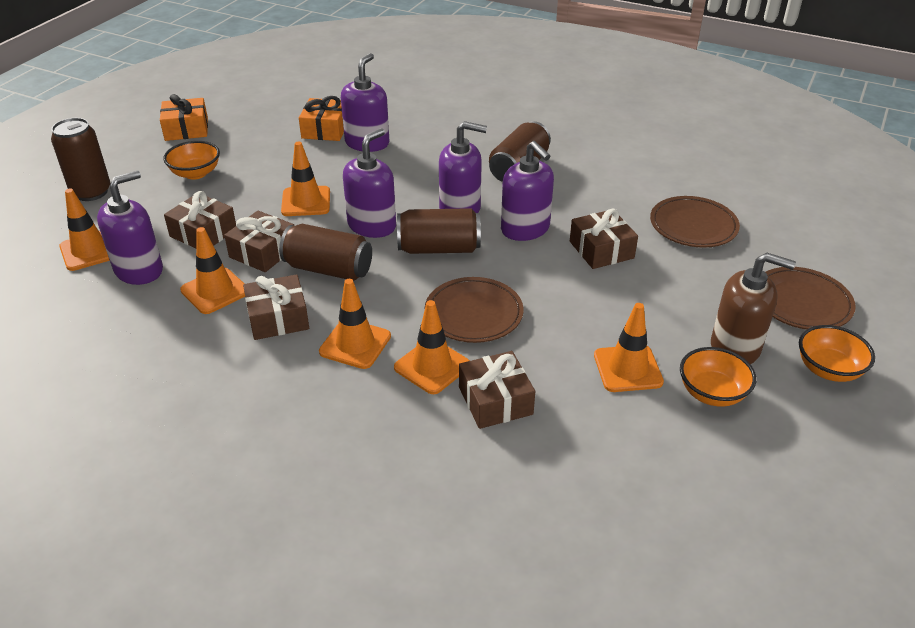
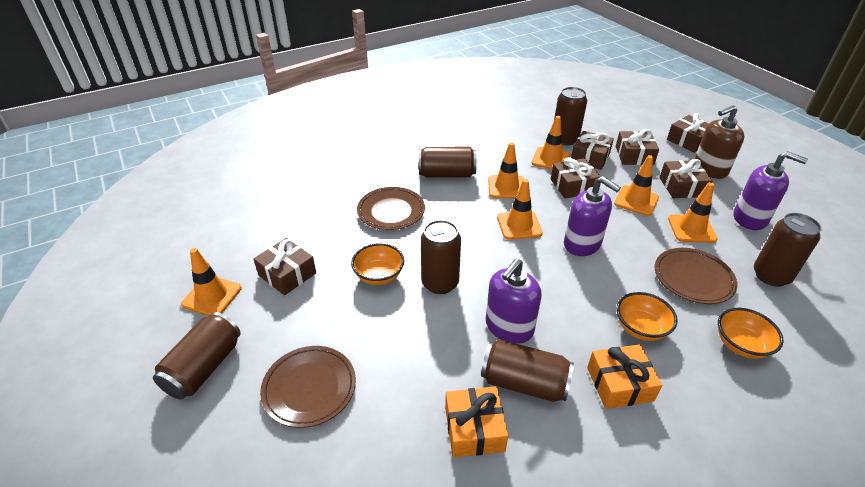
brown can: 4 -> 6
brown gift: 5 -> 6
purple soap dispenser: 5 -> 3

